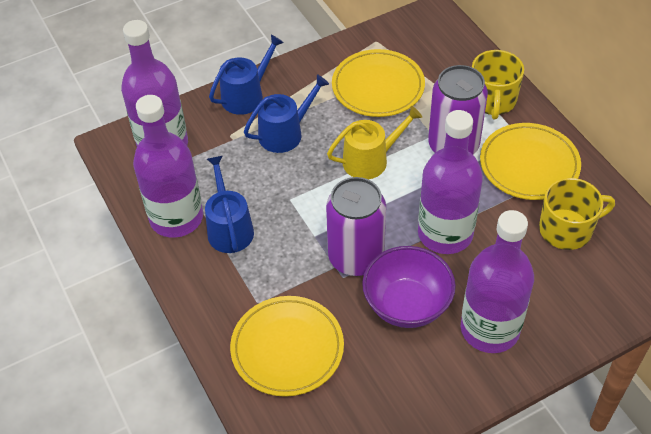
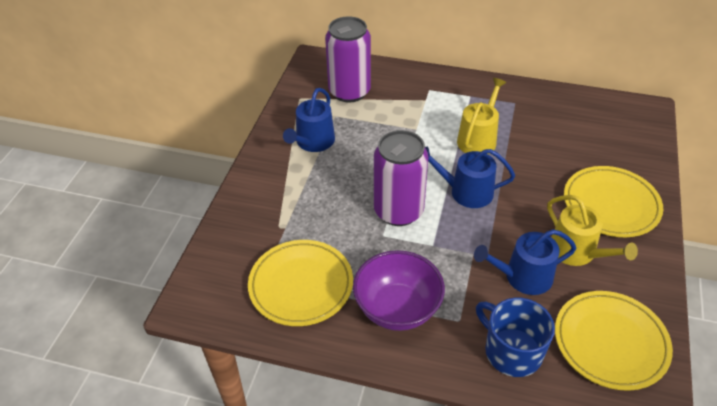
blue mug: 0 -> 1
purple bottle: 4 -> 0
yellow mug: 2 -> 0
yellow watering can: 1 -> 2

